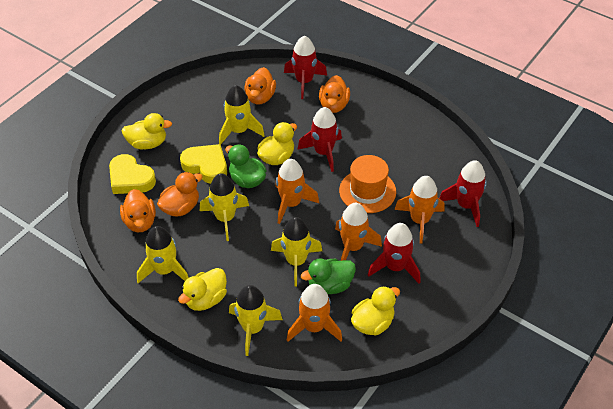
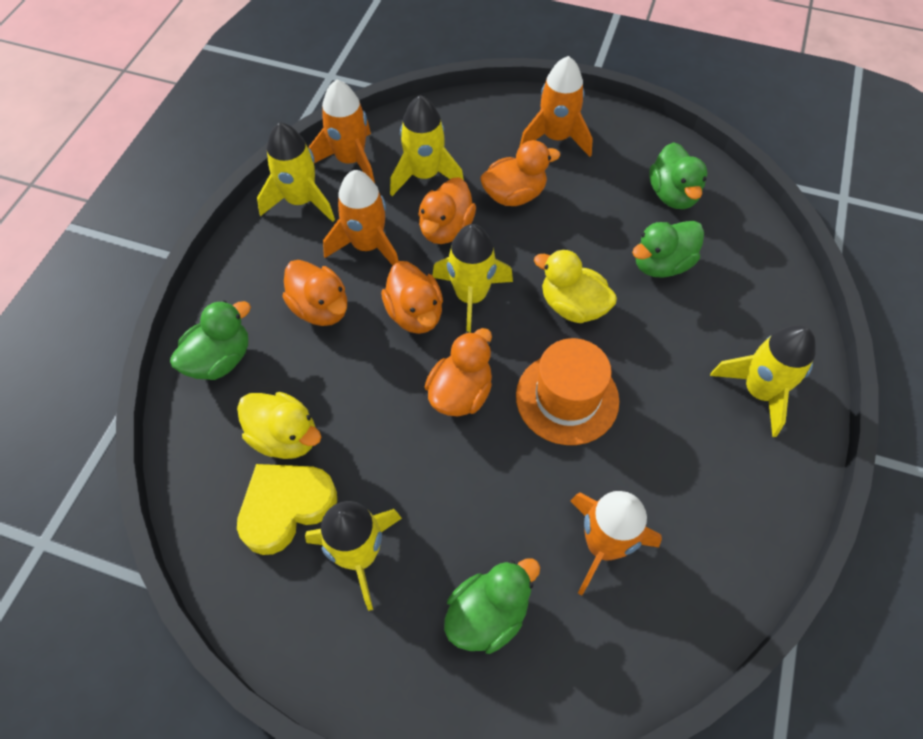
green duck: 2 -> 4
orange duck: 4 -> 5
red rocket: 4 -> 0
yellow duck: 4 -> 2
yellow heart: 2 -> 1

